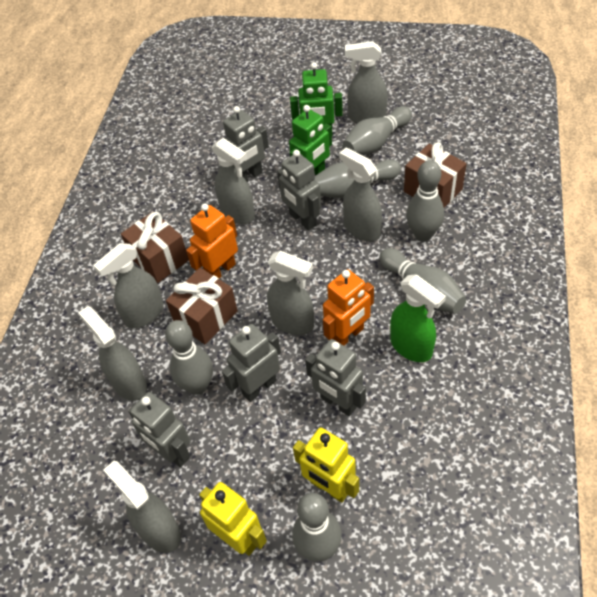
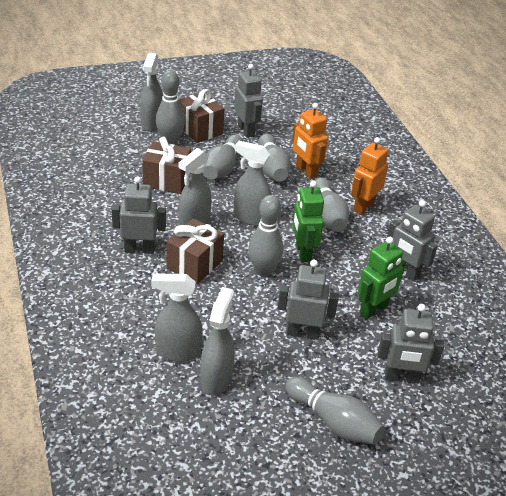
green spray bottle: 1 -> 0
grey spray bottle: 7 -> 5
yellow robot: 2 -> 0

